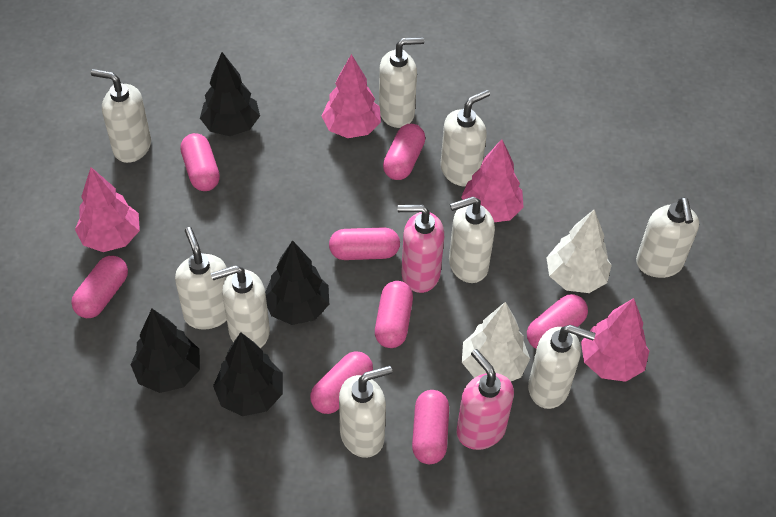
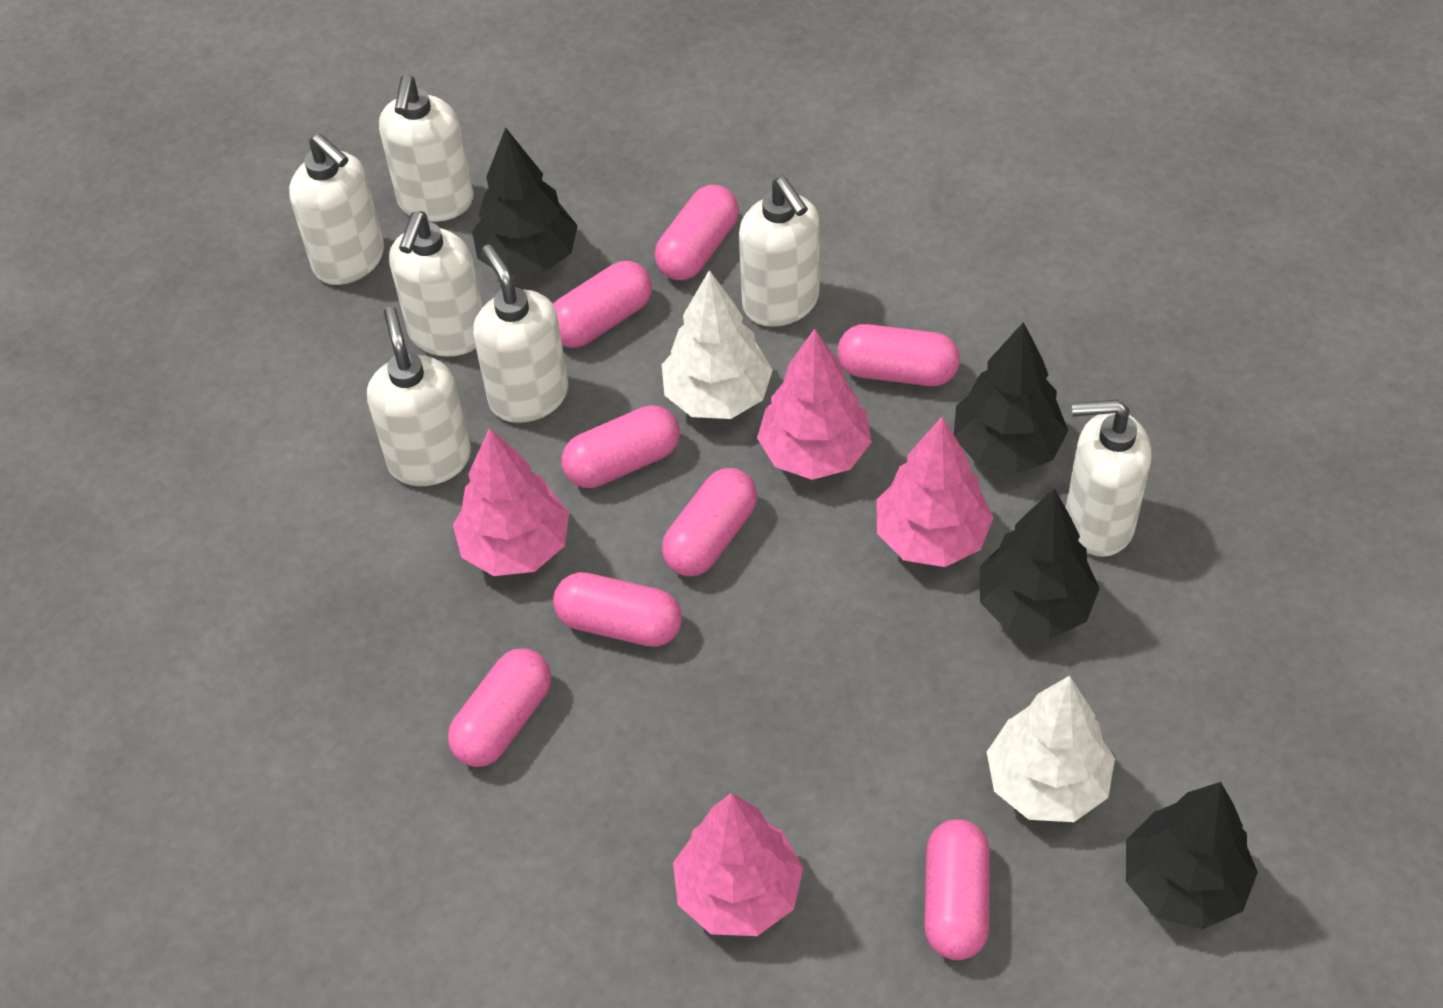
pink soap dispenser: 2 -> 0
white soap dispenser: 9 -> 7

